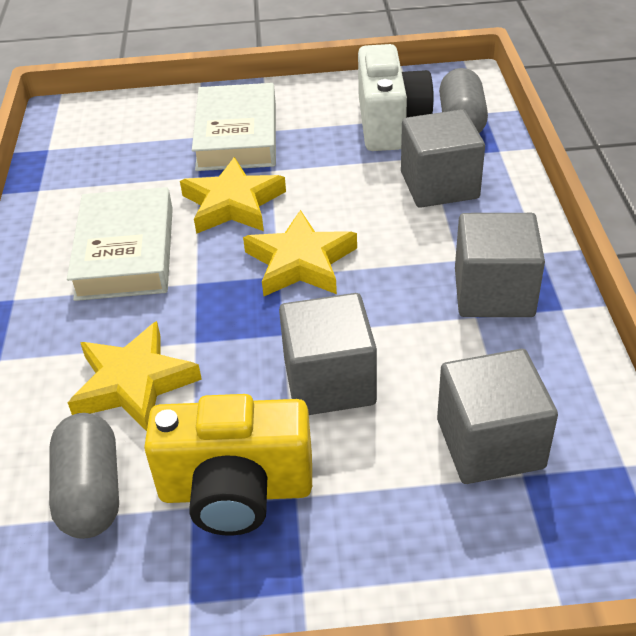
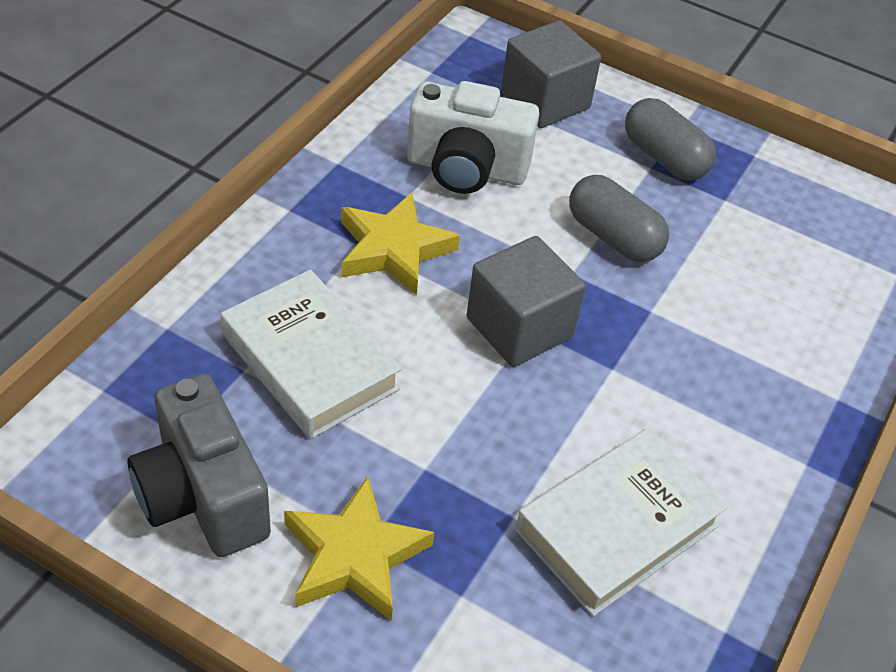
grey camera: 0 -> 1
grey cube: 4 -> 2
yellow camera: 1 -> 0
yellow star: 3 -> 2

